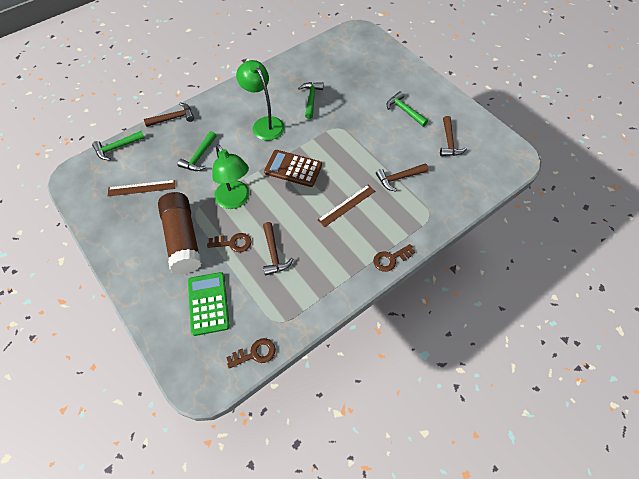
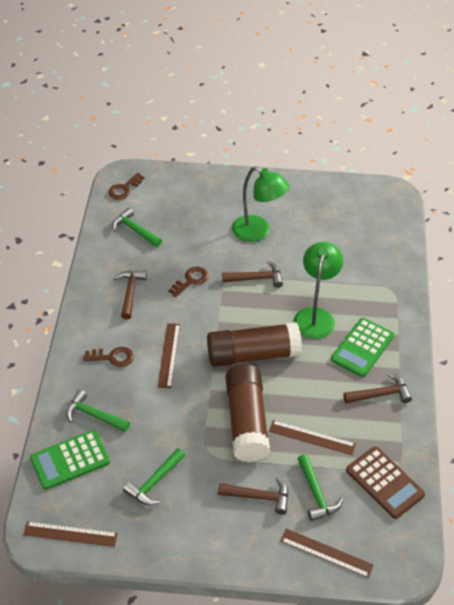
brown glue stick: 1 -> 2
brown ruler: 2 -> 4
green calculator: 1 -> 2

